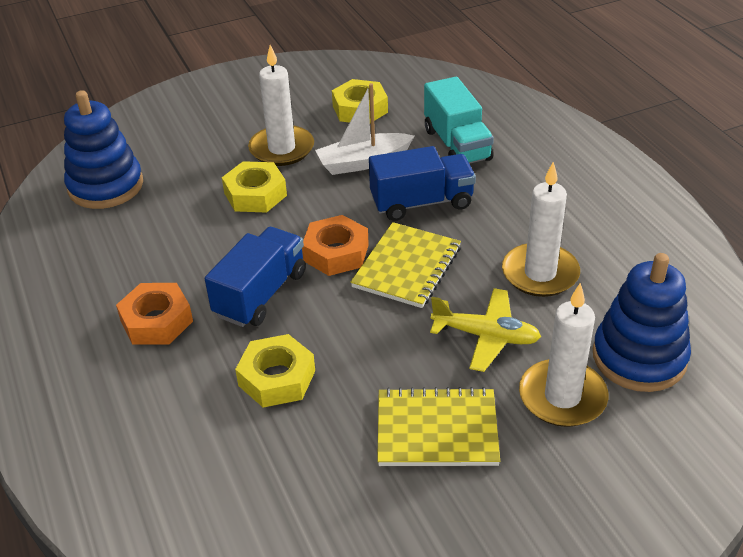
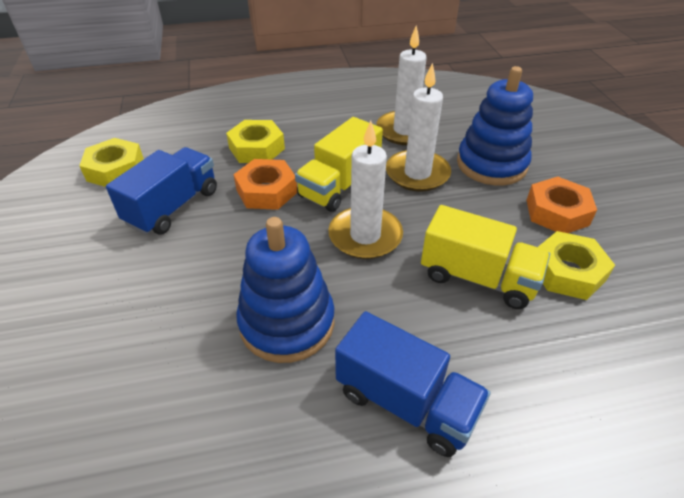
turquoise truck: 1 -> 0
white boat: 1 -> 0
yellow notebook: 2 -> 0
yellow plane: 1 -> 0
yellow truck: 0 -> 2

